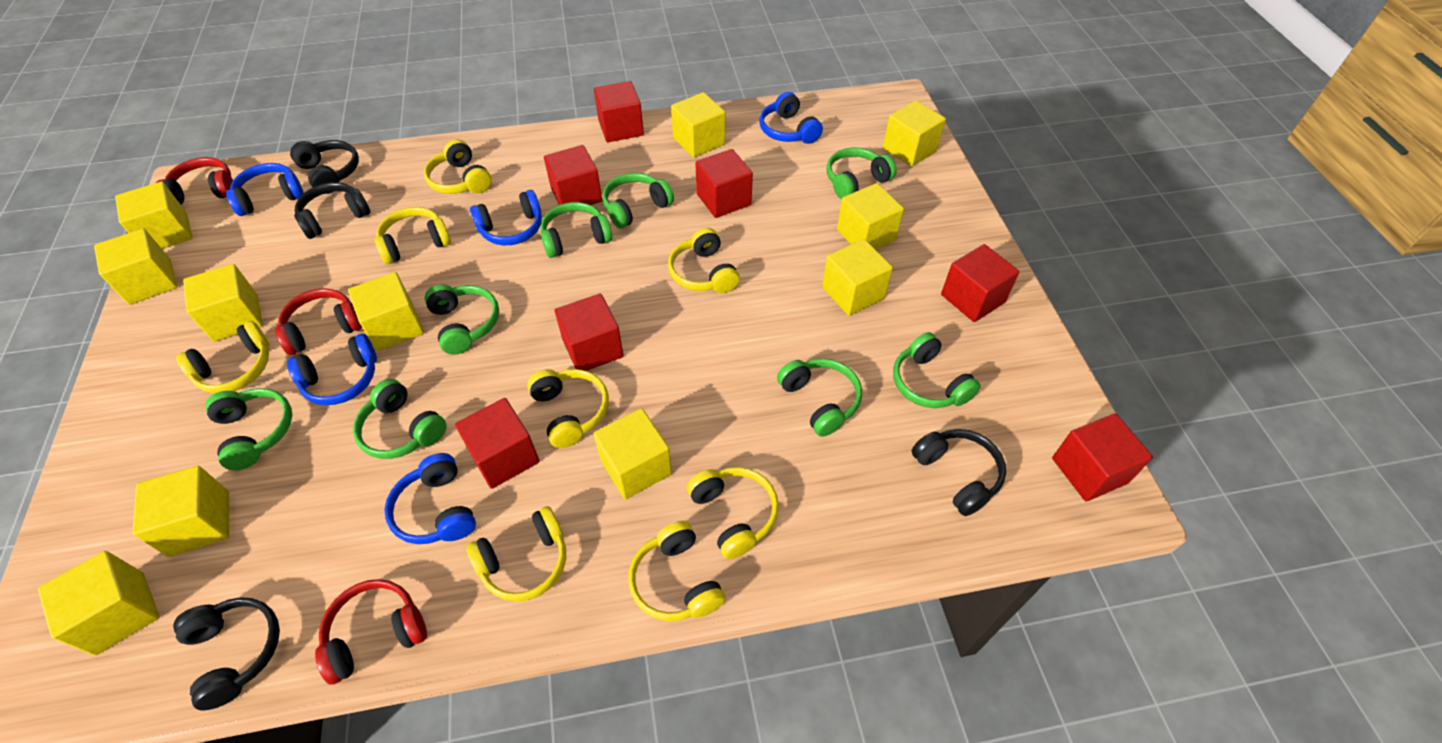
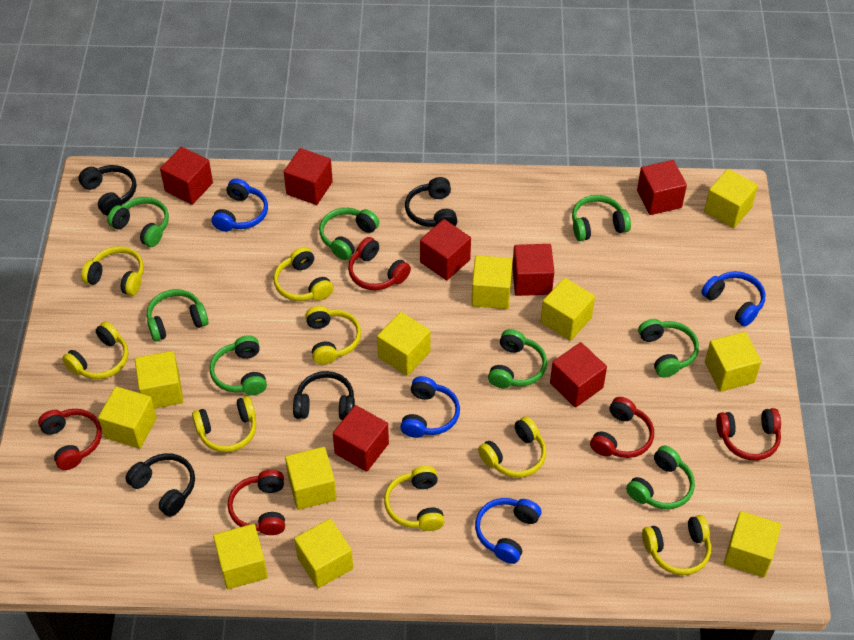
blue headphones: 5 -> 4
red headphones: 3 -> 5

